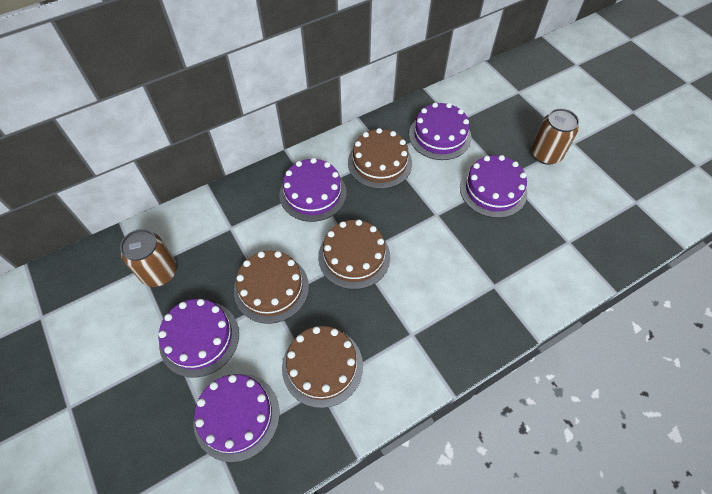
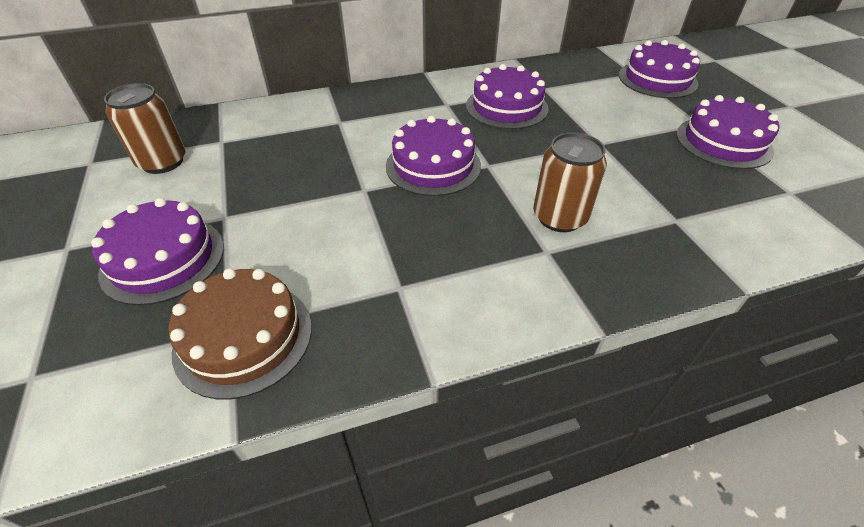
brown cake: 4 -> 1

